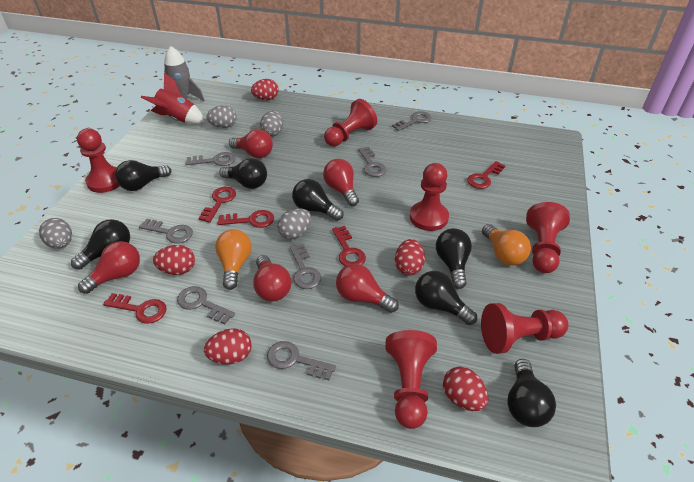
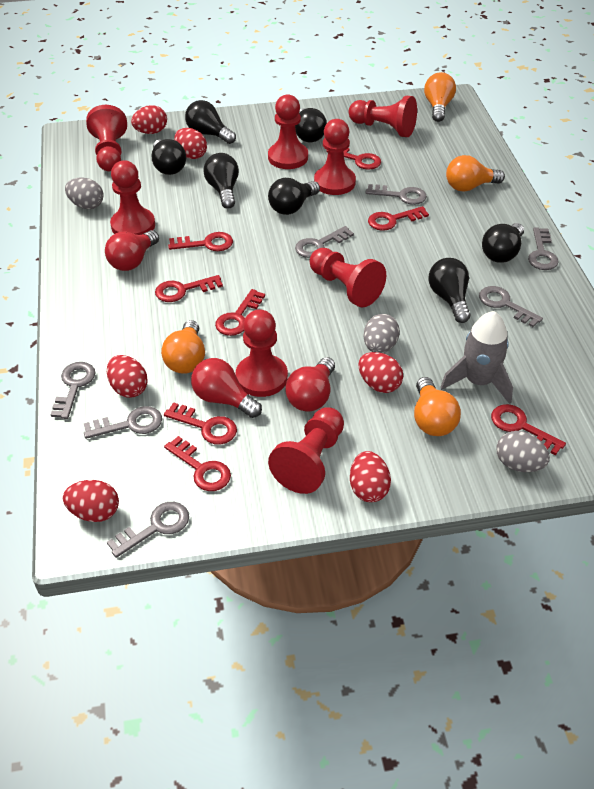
grey egg: 4 -> 3
orange light bulb: 2 -> 4
red egg: 5 -> 6
red key: 5 -> 8
red light bulb: 5 -> 3
red pawn: 6 -> 8
red rocket: 1 -> 0

